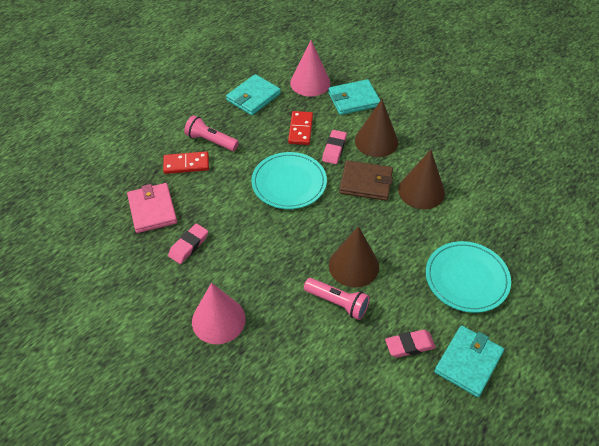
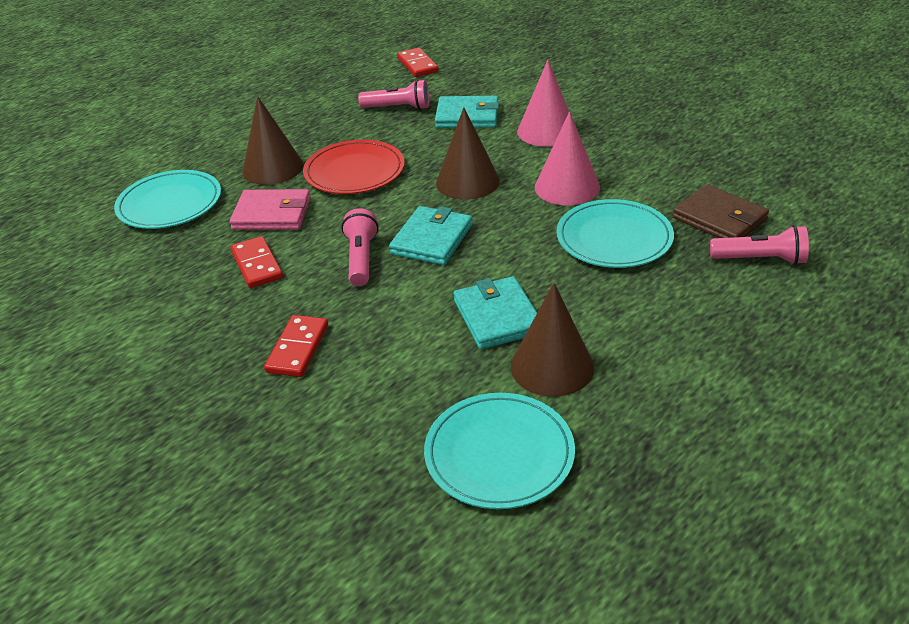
pink eraser: 3 -> 0
pink flashlight: 2 -> 3
red domino: 2 -> 3
red plate: 0 -> 1
turquoise plate: 2 -> 3

